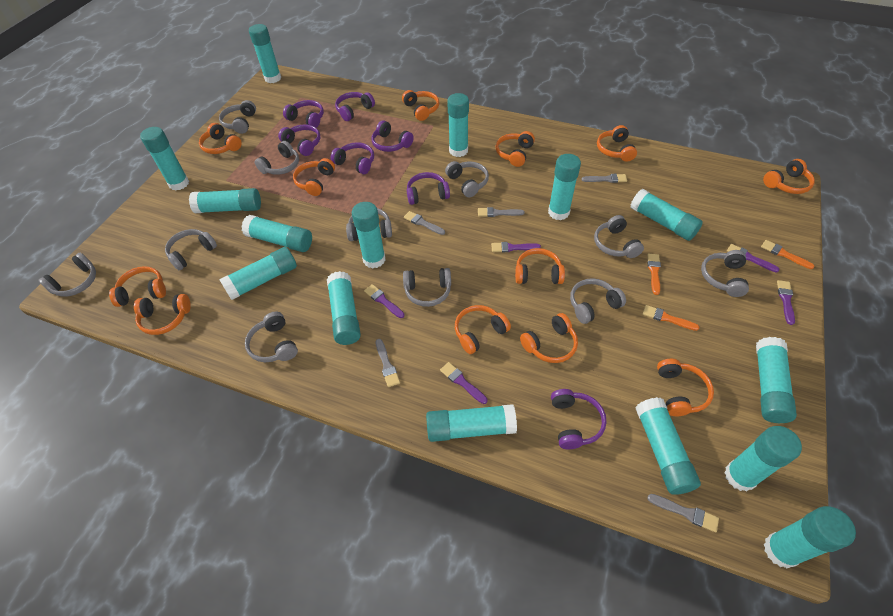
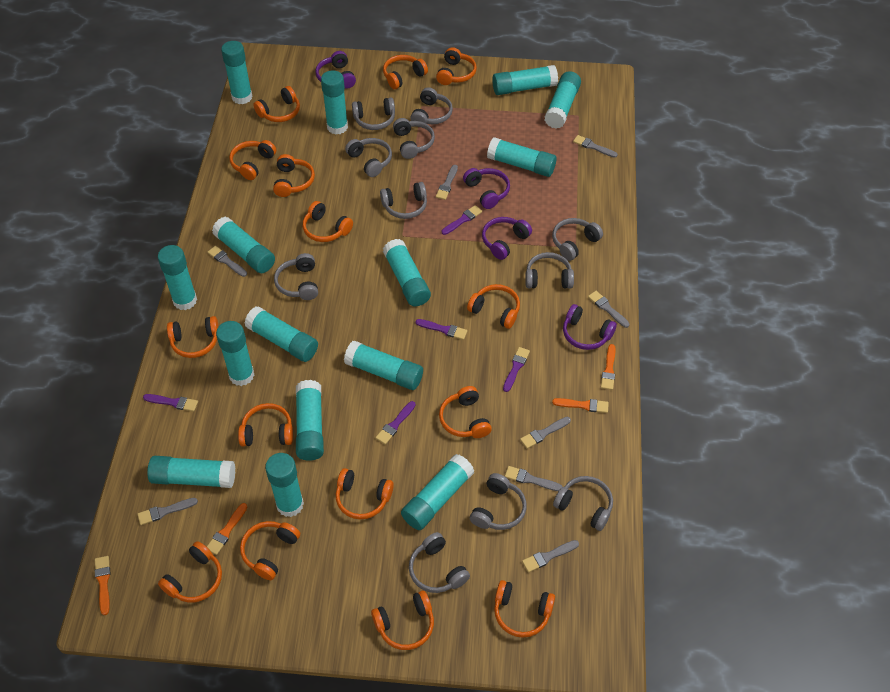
grey brush: 5 -> 8
orange brush: 3 -> 4
orange headphones: 12 -> 15
purple headphones: 7 -> 4

